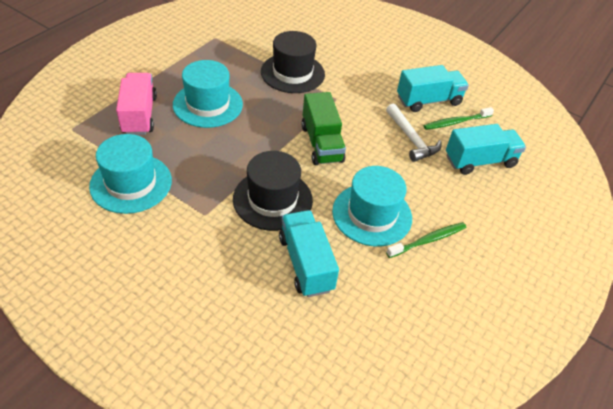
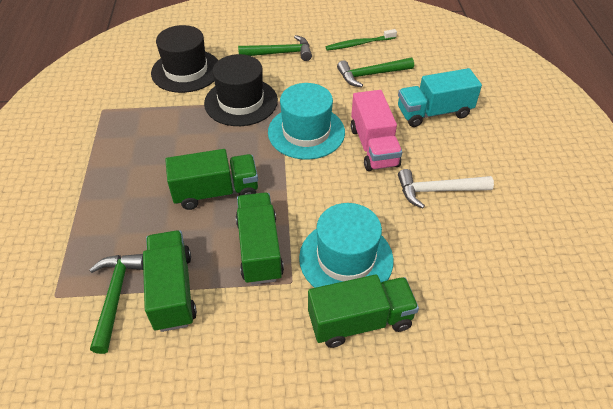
green hammer: 0 -> 3
green toothbrush: 2 -> 1
green truck: 1 -> 4
turquoise hat: 3 -> 2
turquoise truck: 3 -> 1

